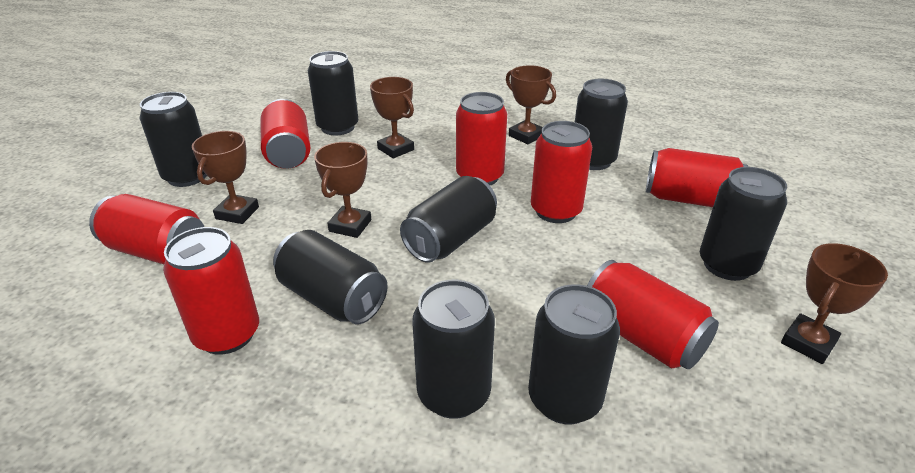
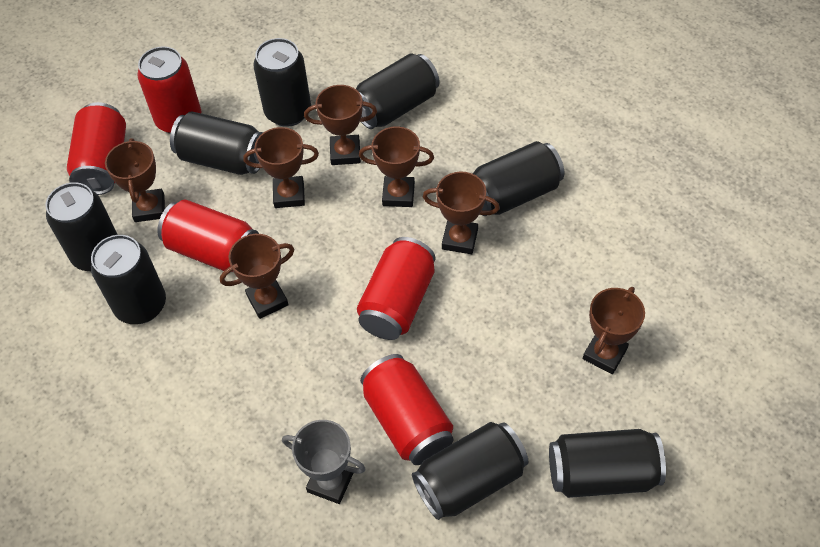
brown trophy: 5 -> 7
grey trophy: 0 -> 1
red can: 7 -> 5

